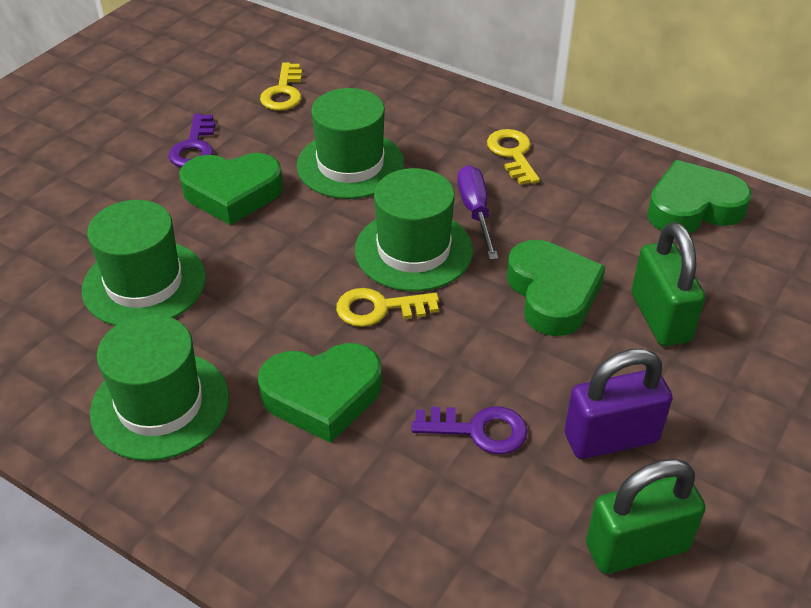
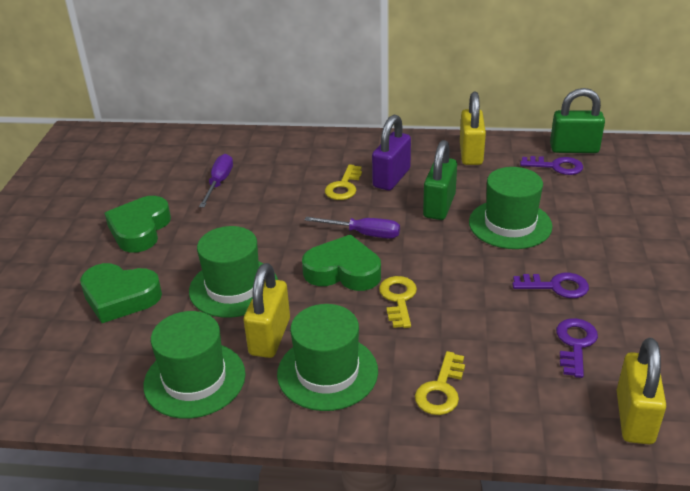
green heart: 4 -> 3
purple key: 2 -> 3
purple screwdriver: 1 -> 2
yellow padlock: 0 -> 3

